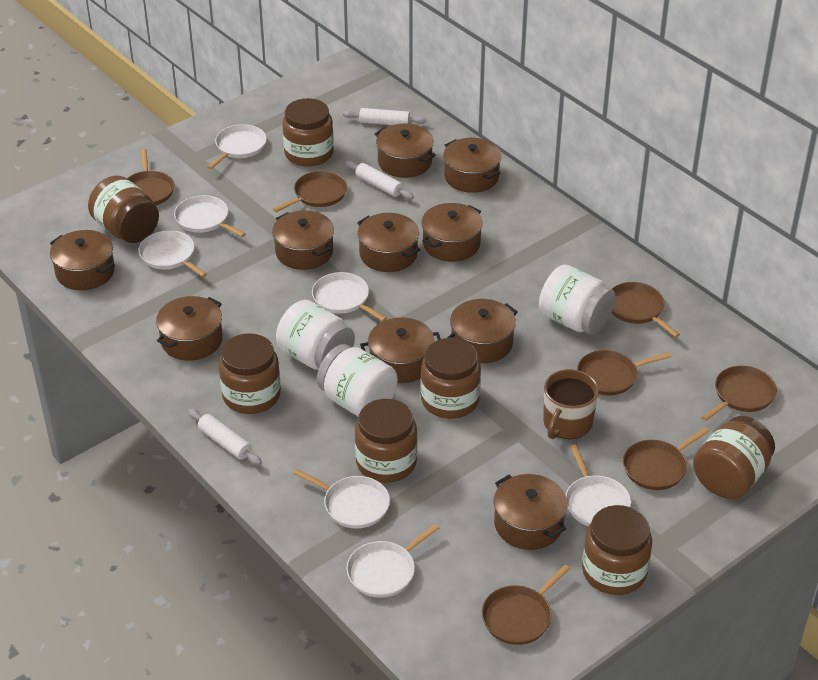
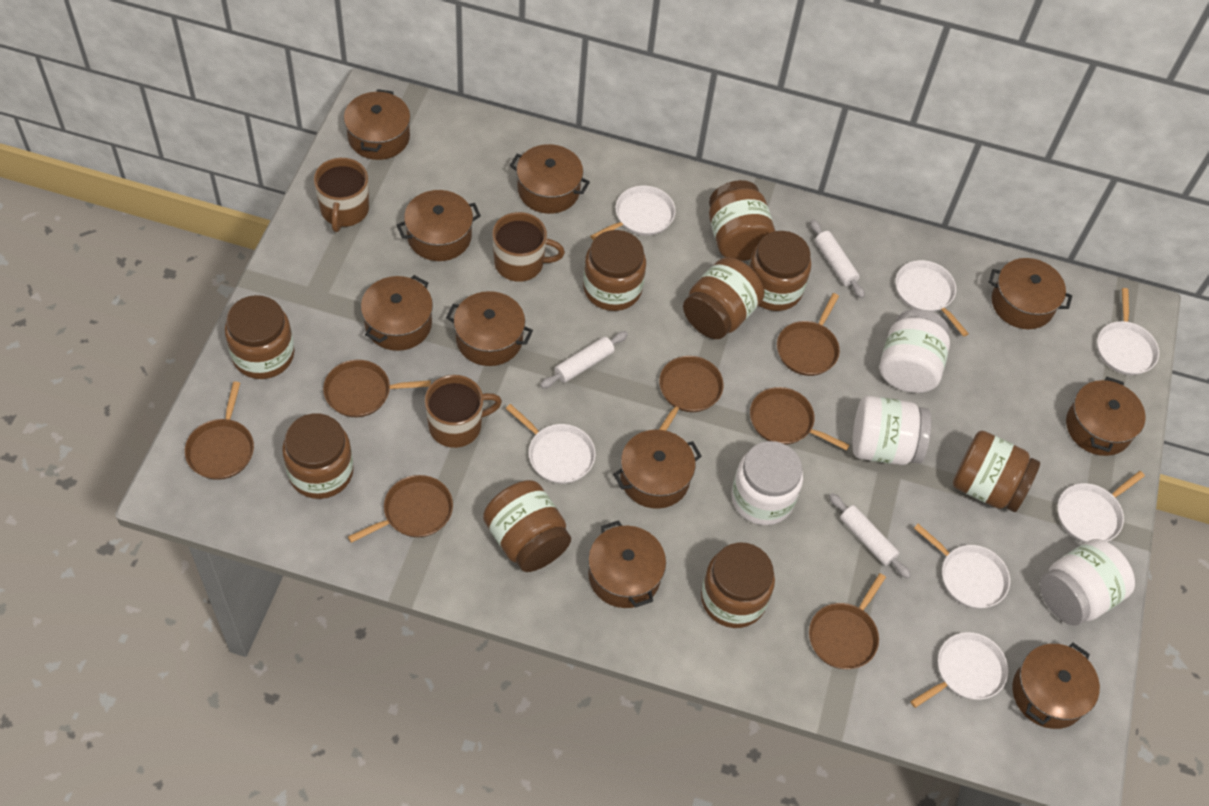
brown jar: 7 -> 9
brown mug: 1 -> 3
white jar: 3 -> 4

